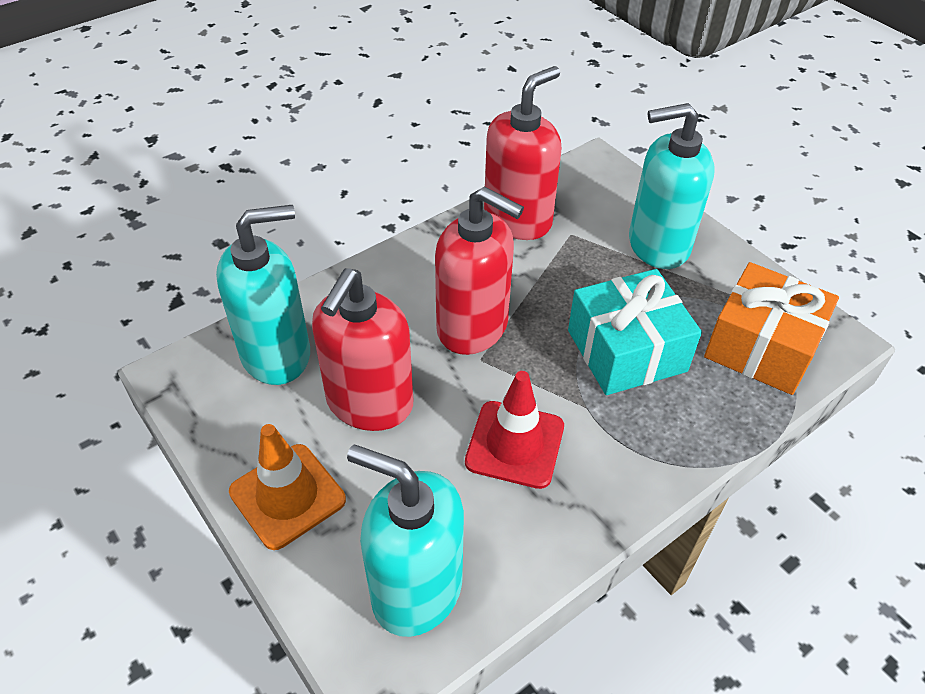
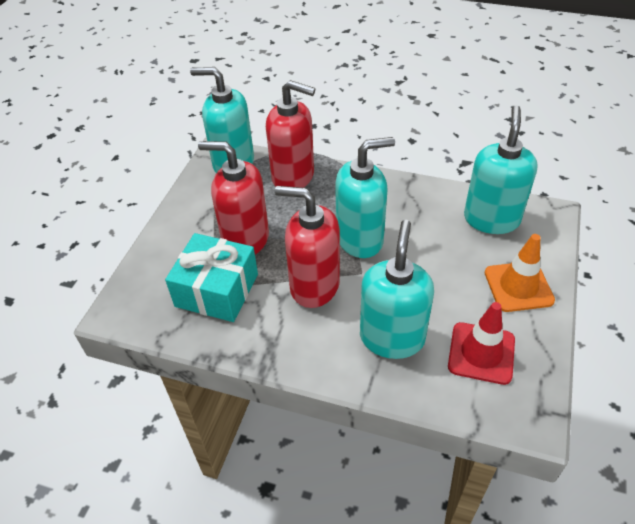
orange gift: 1 -> 0
turquoise soap dispenser: 3 -> 4

